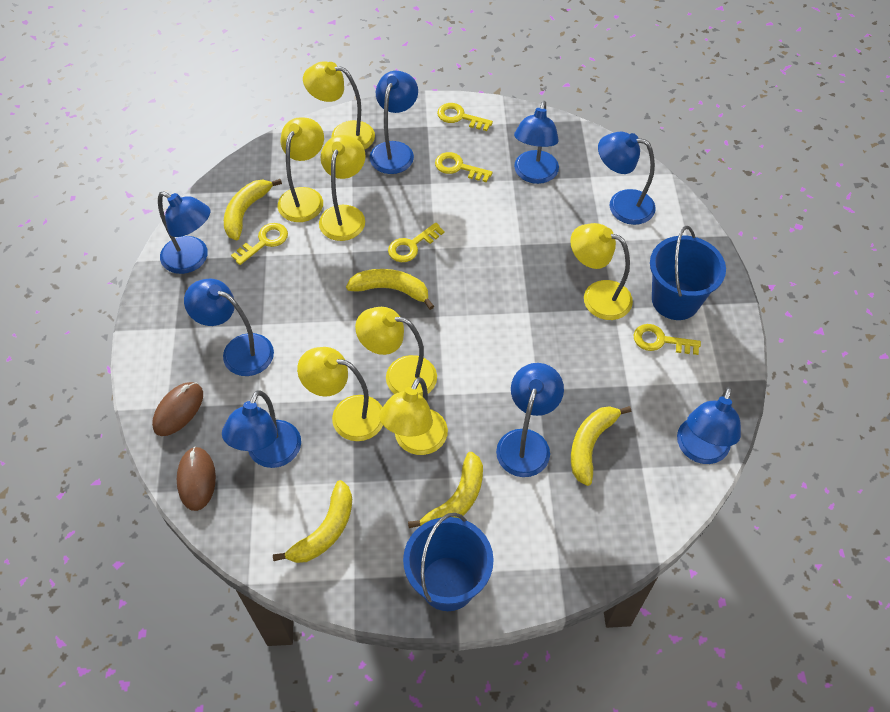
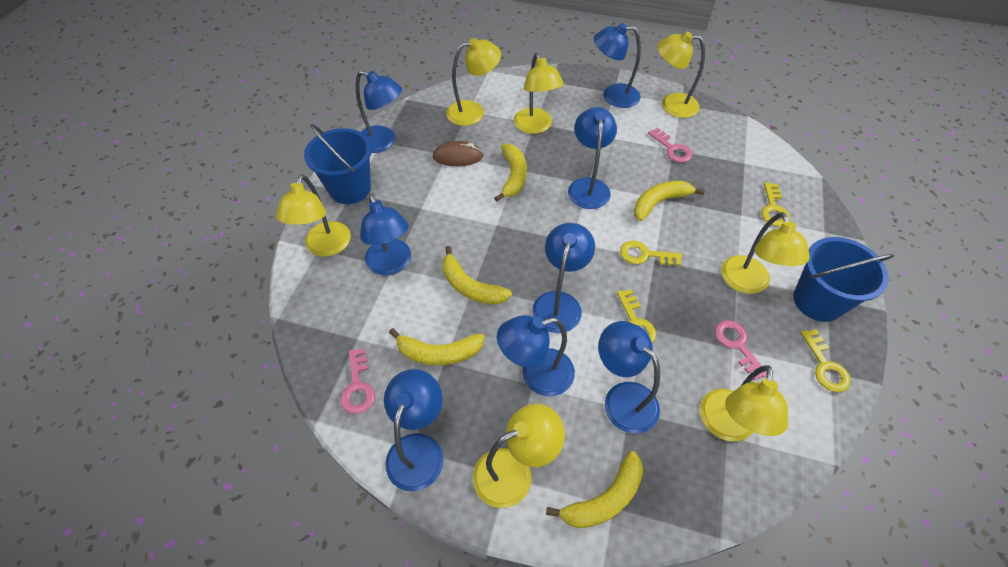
brown mouse: 2 -> 1
pink key: 0 -> 3
yellow key: 5 -> 4

